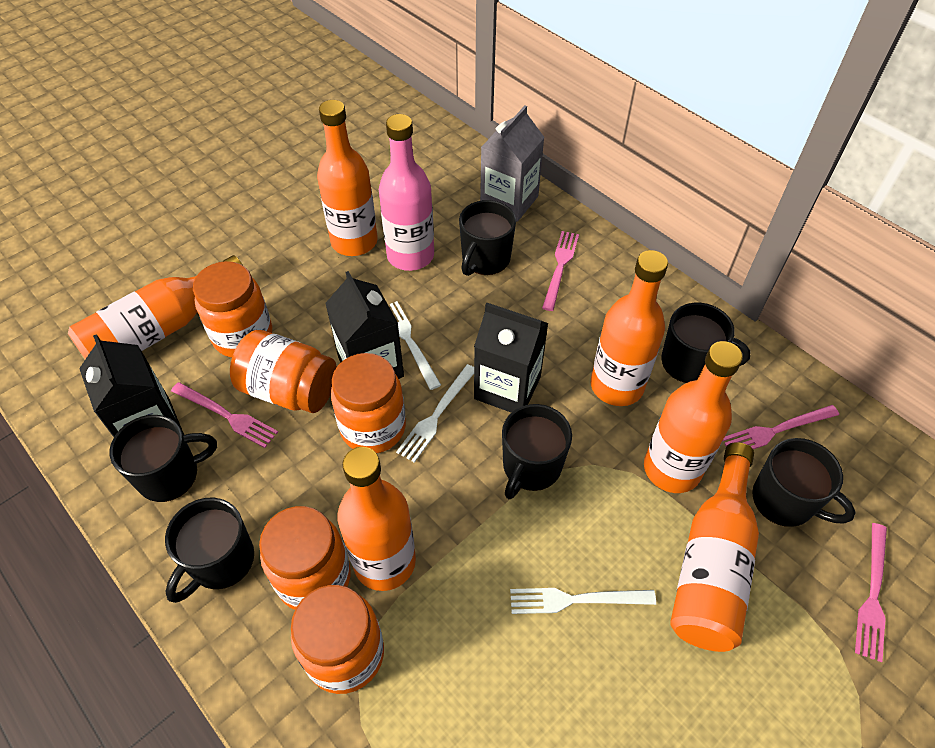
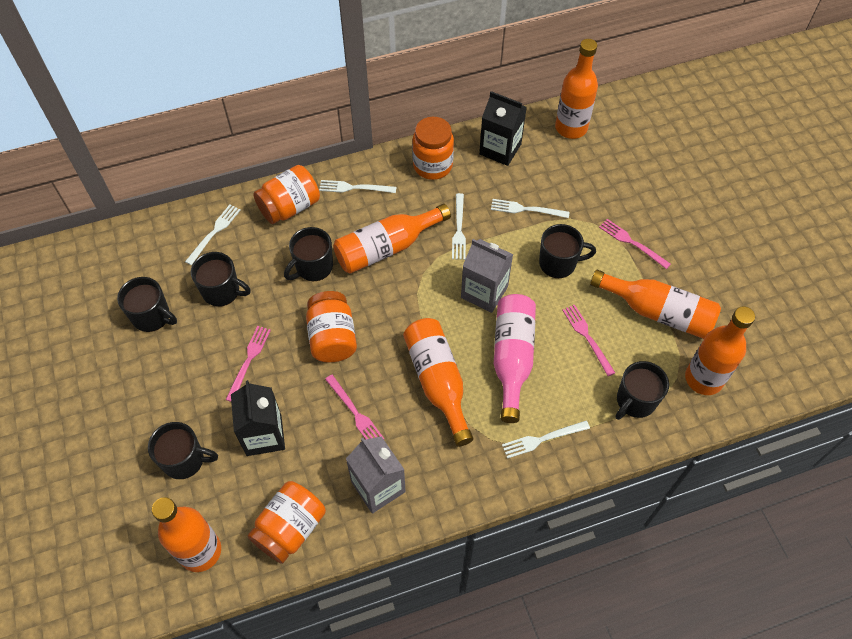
black carton: 3 -> 2
grey carton: 1 -> 2
orange jar: 5 -> 4
white fork: 3 -> 5

